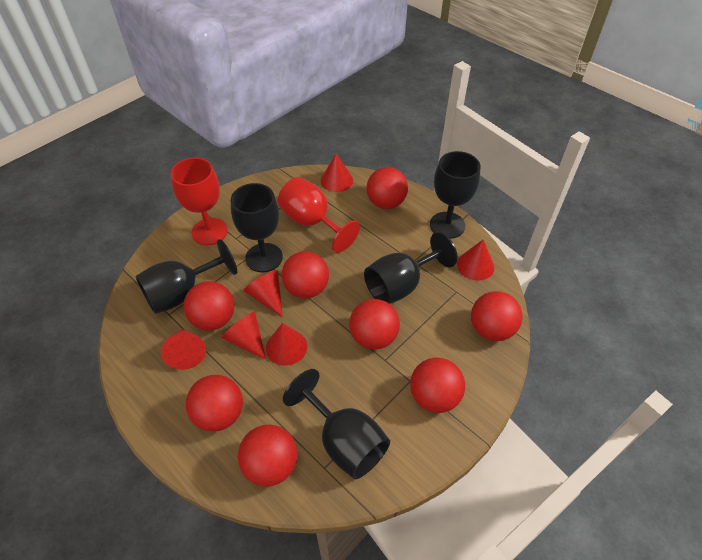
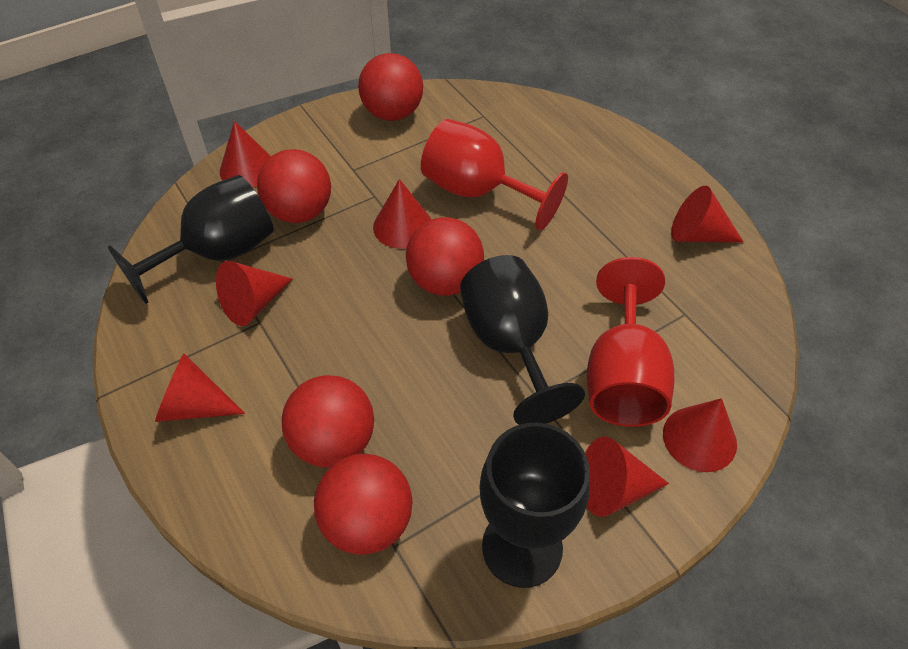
black goblet: 5 -> 3
red ball: 8 -> 5
red cone: 6 -> 7

